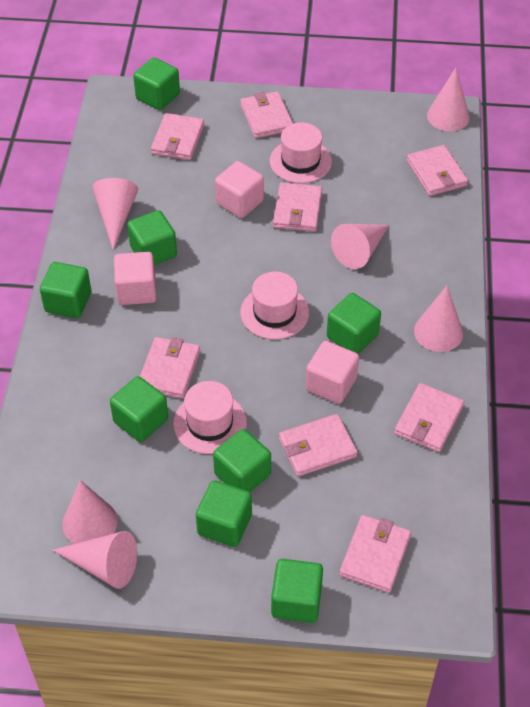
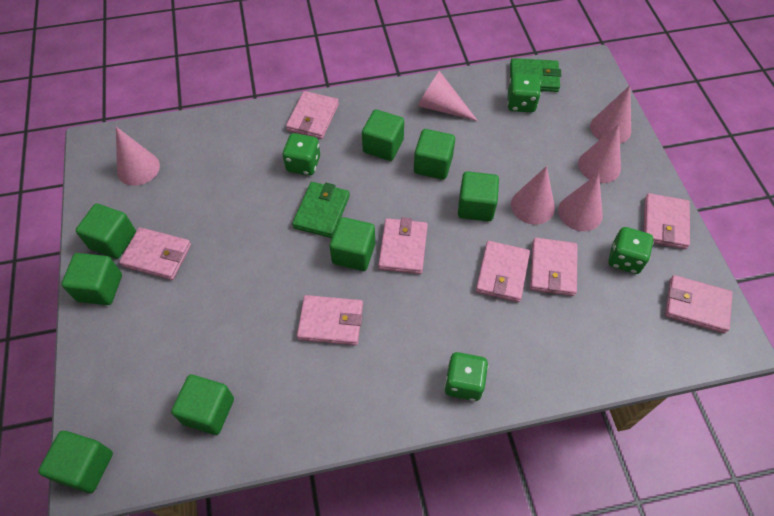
green dice: 0 -> 4
green wallet: 0 -> 2
pink cube: 3 -> 0
pink hat: 3 -> 0

